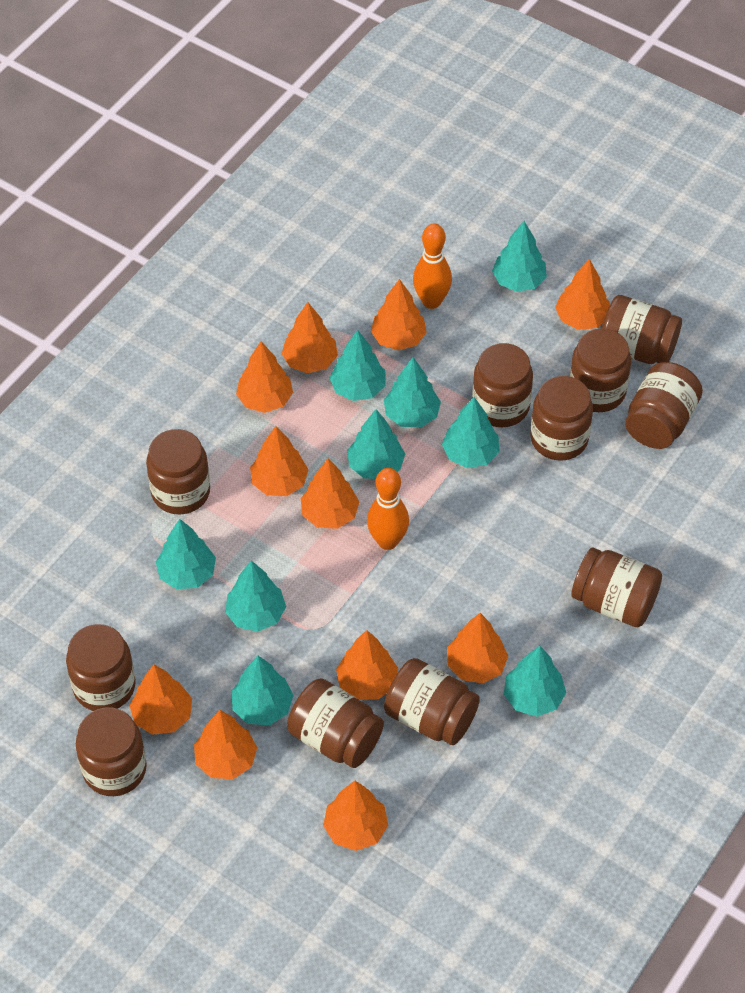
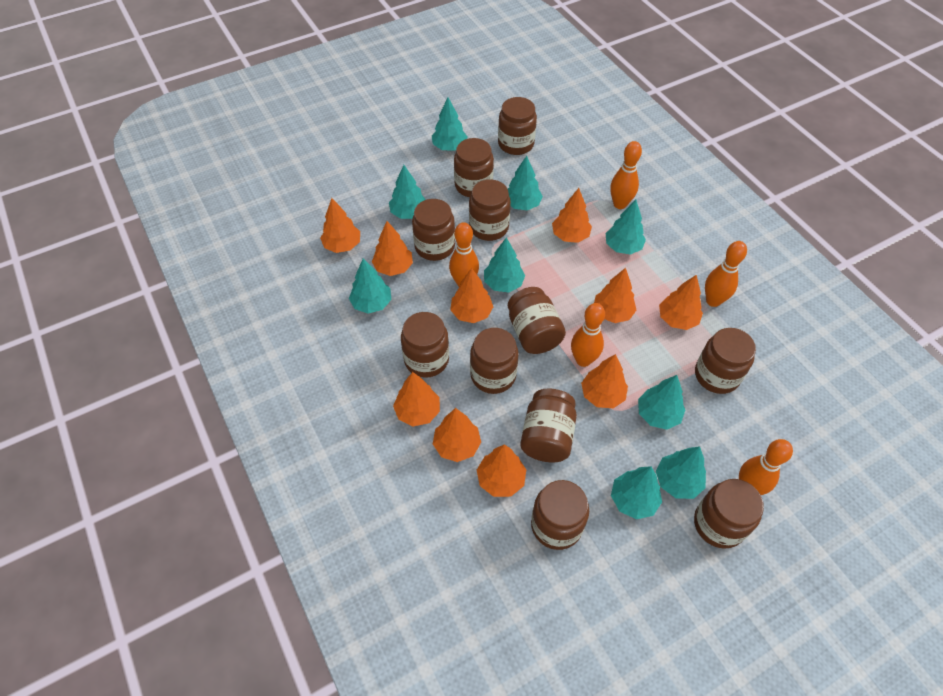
orange bowling pin: 2 -> 5
orange tree: 11 -> 10

